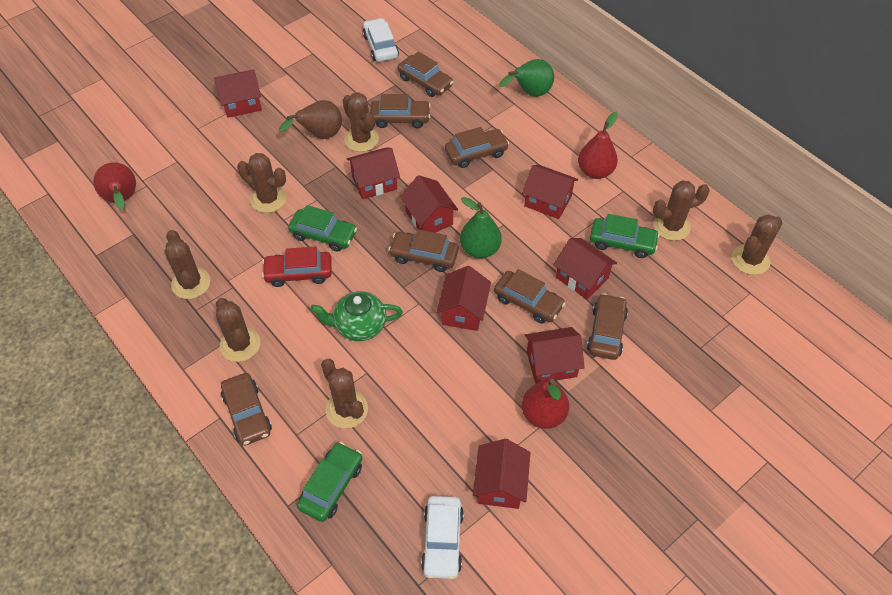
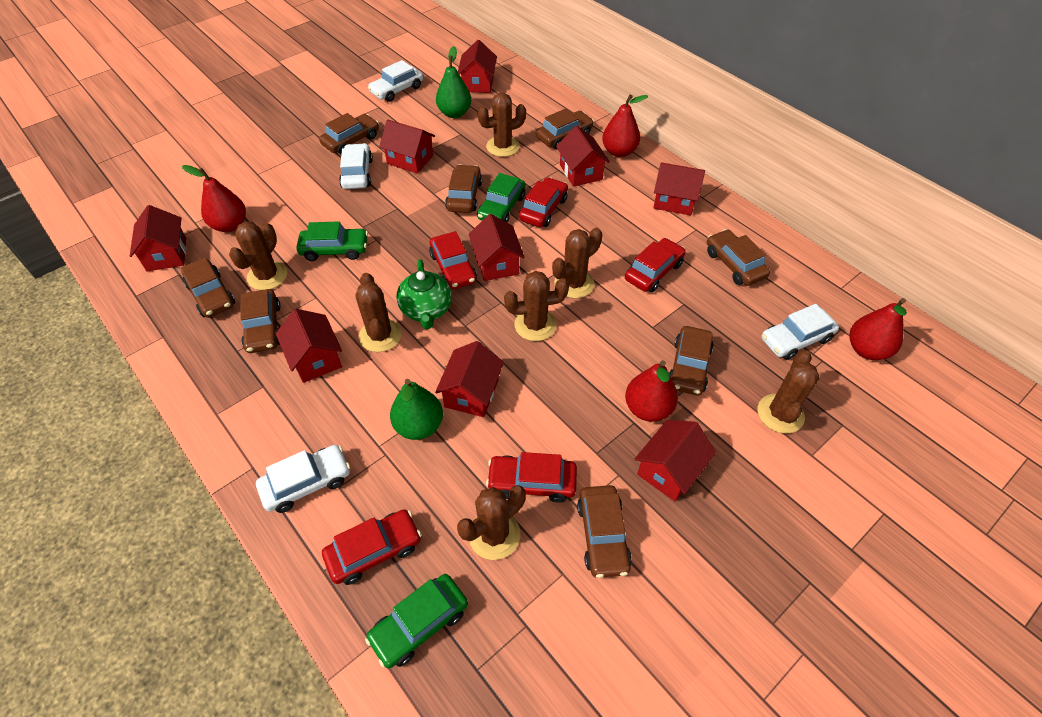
brown car: 7 -> 8
brown pear: 1 -> 0
red car: 1 -> 5
red house: 8 -> 9
red pear: 3 -> 4
white car: 2 -> 4

